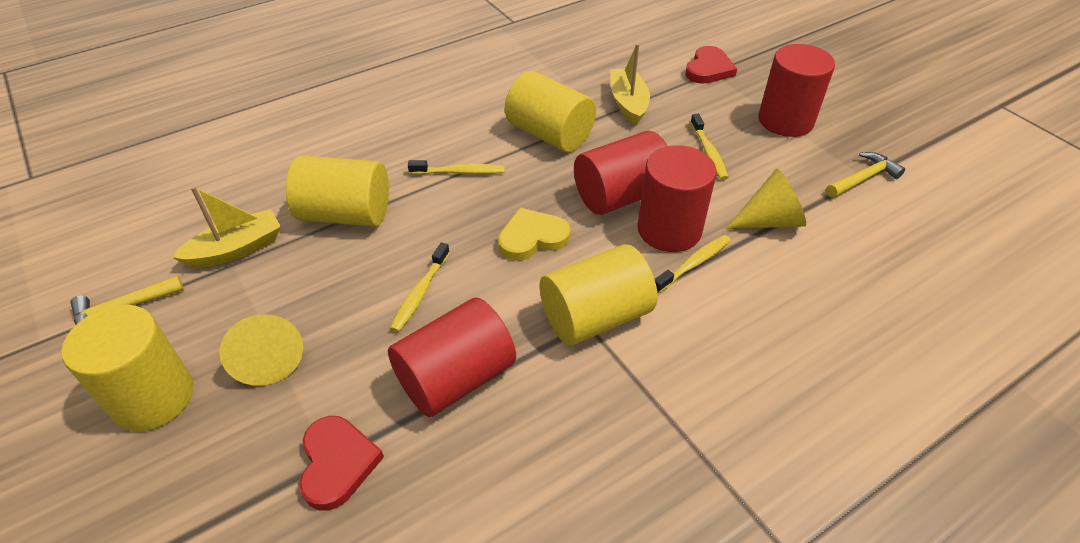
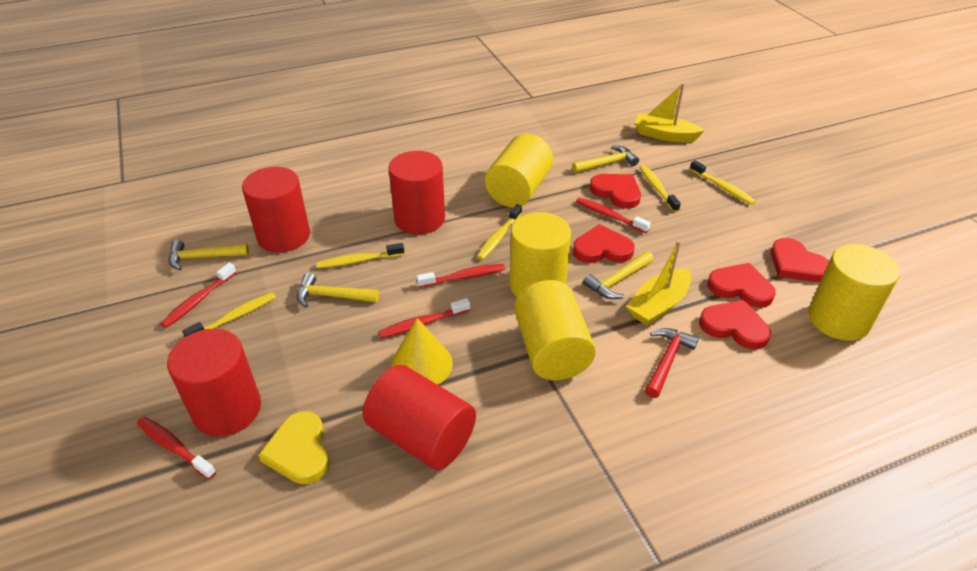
red hammer: 0 -> 1
red heart: 2 -> 5
red toothbrush: 0 -> 5
yellow cone: 2 -> 1
yellow hammer: 2 -> 4
yellow toothbrush: 4 -> 5

